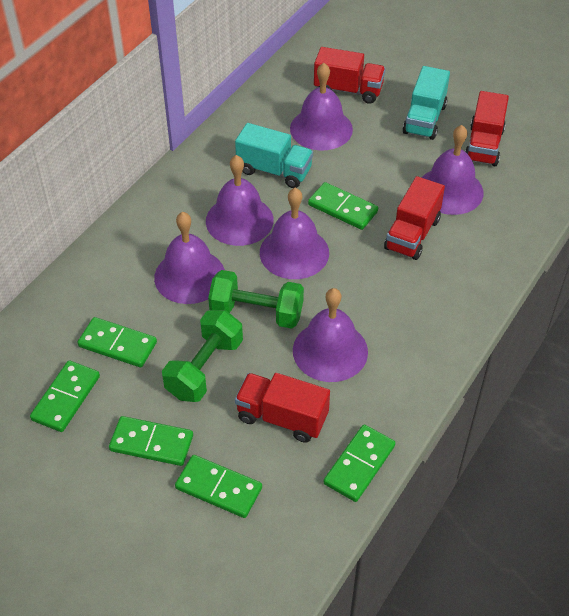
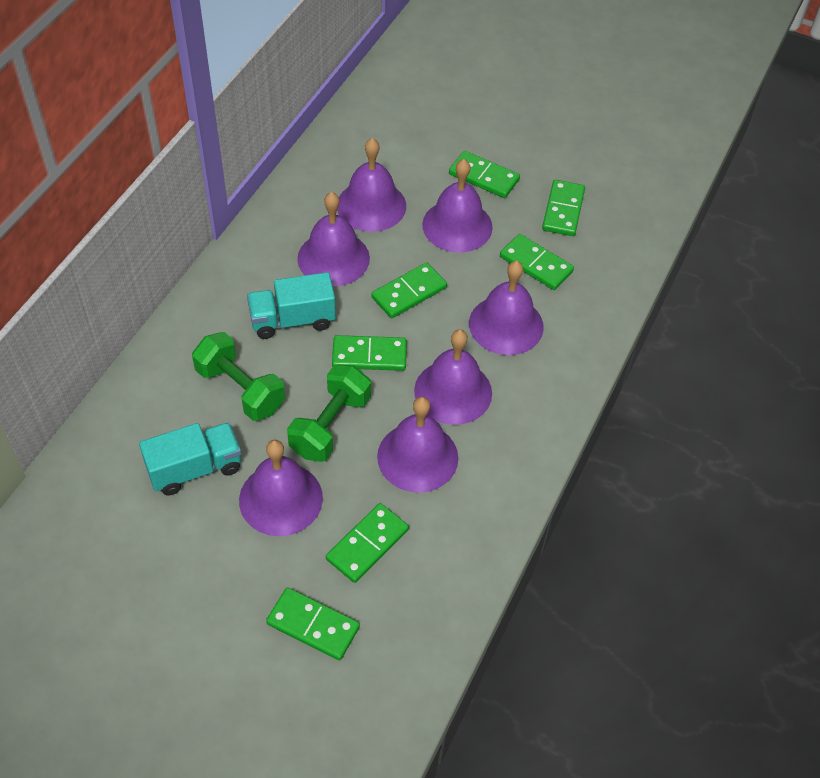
green domino: 6 -> 7
purple bell: 6 -> 7
red truck: 4 -> 0

